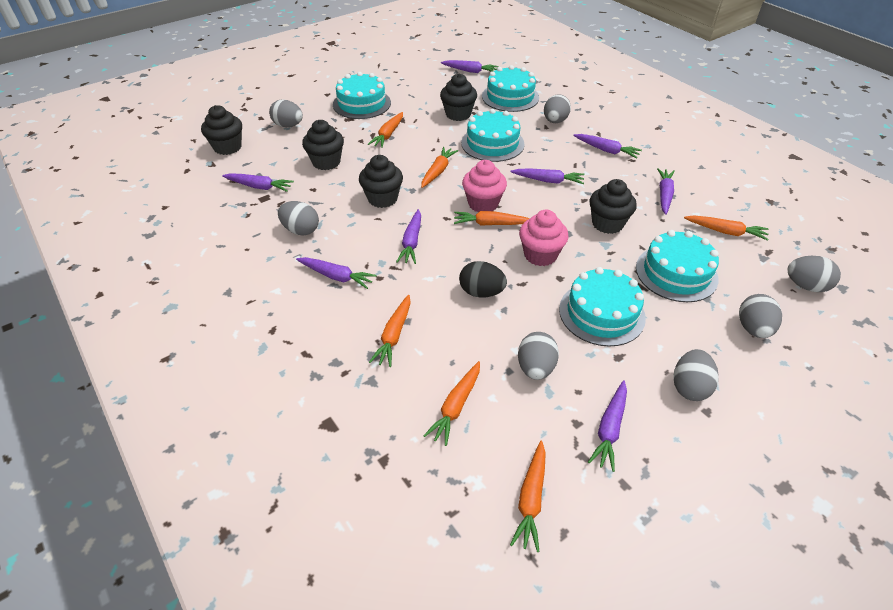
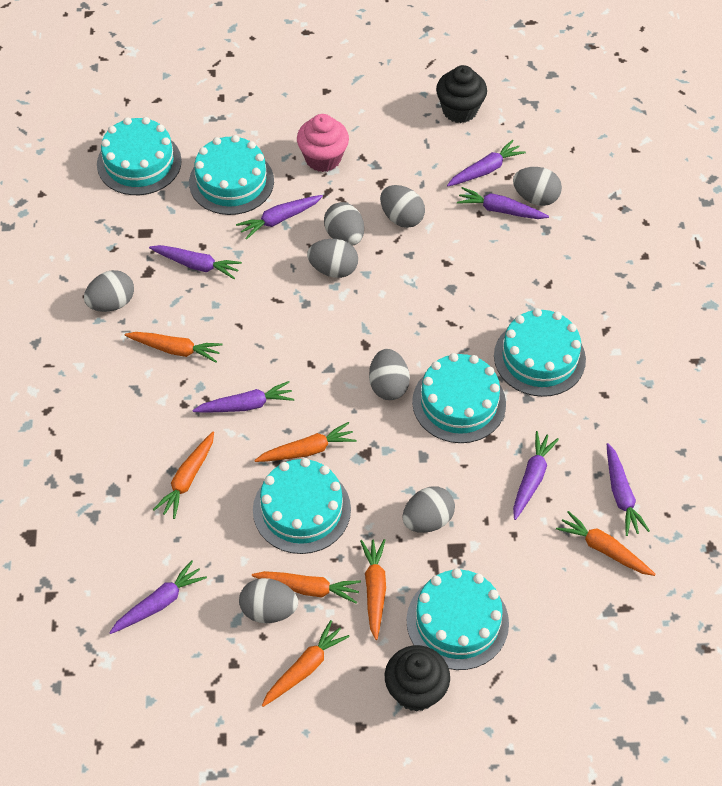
black cupcake: 5 -> 2
black egg: 1 -> 0
grey egg: 7 -> 8
pink cupcake: 2 -> 1
turquoise cake: 5 -> 6

